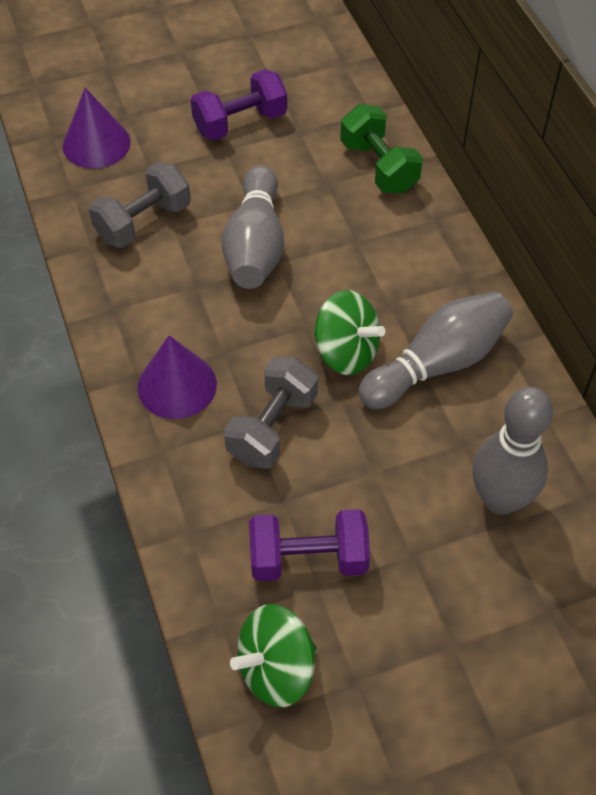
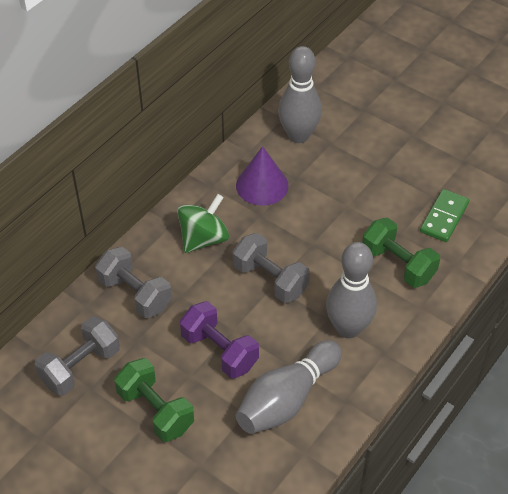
green domino: 0 -> 1
green dumbbell: 1 -> 2
green spinning top: 2 -> 1
grey dumbbell: 2 -> 3
purple cone: 2 -> 1
purple dumbbell: 2 -> 1

